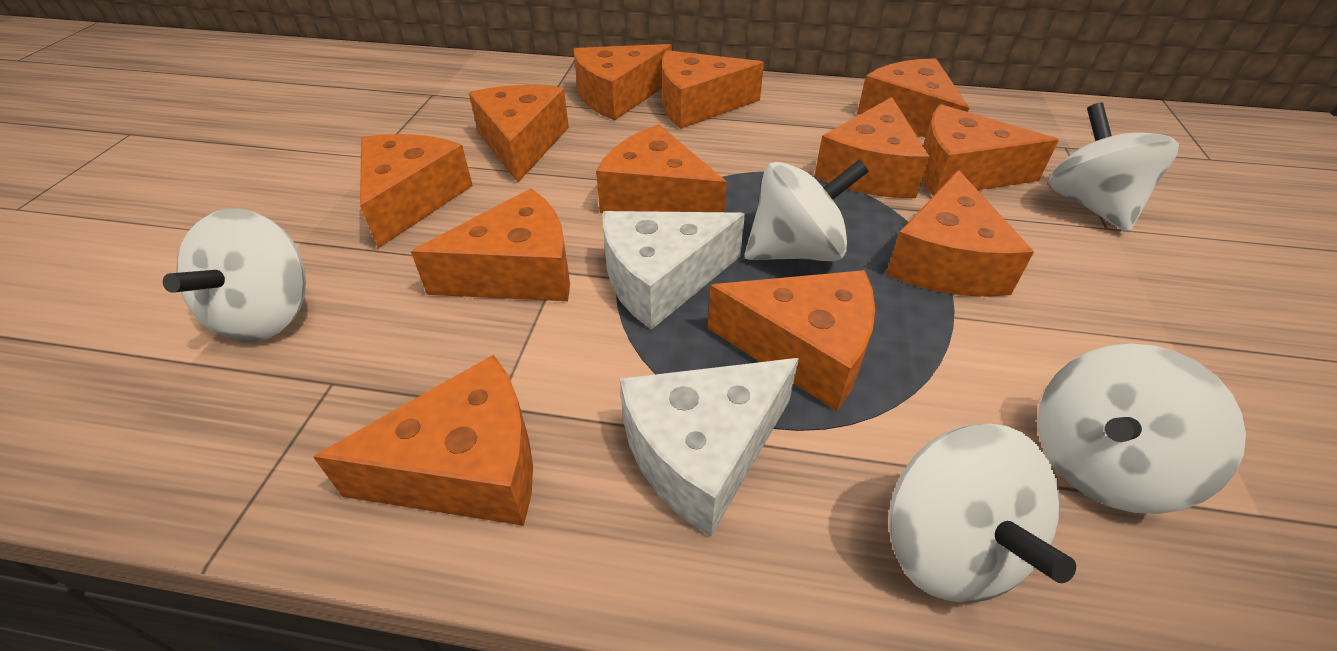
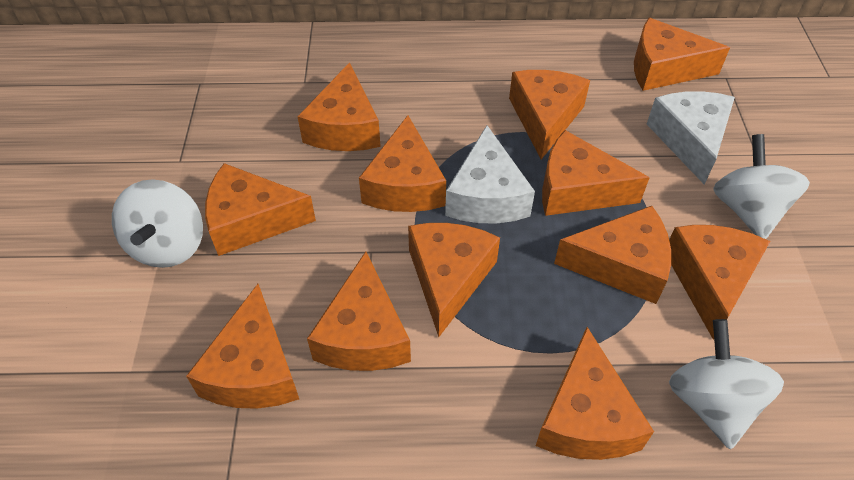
white spinning top: 5 -> 3

